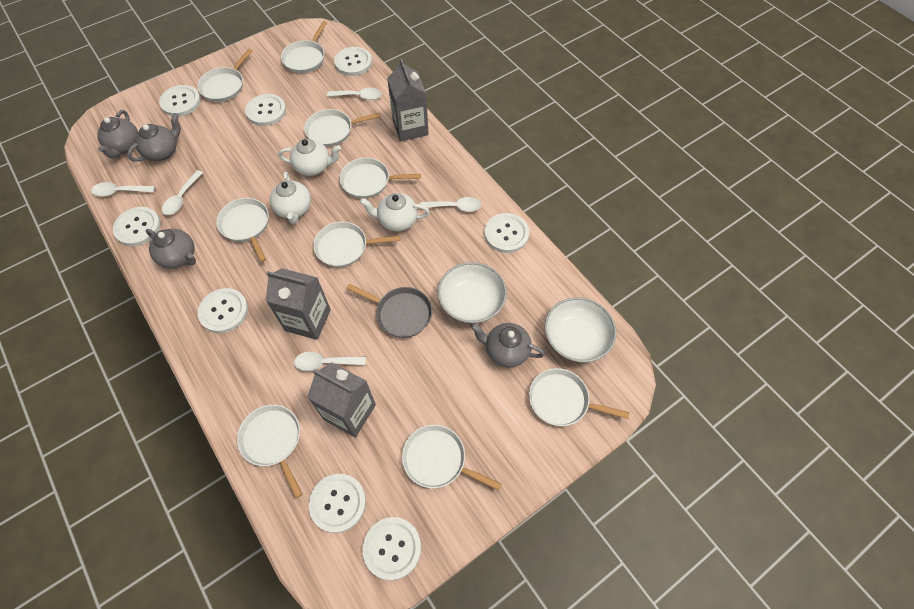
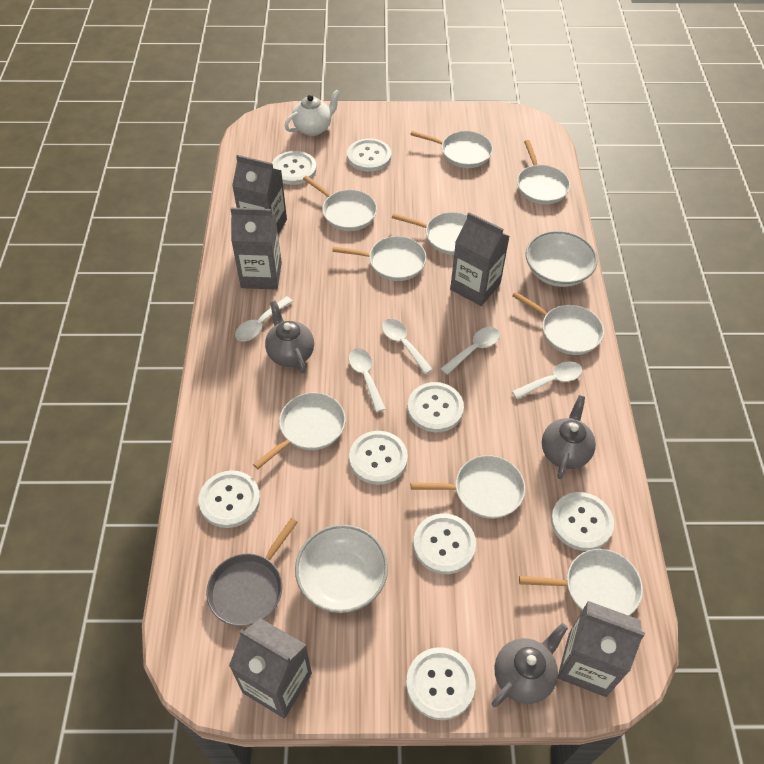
grey carton: 3 -> 5
grey teapot: 4 -> 3
white teapot: 3 -> 1

